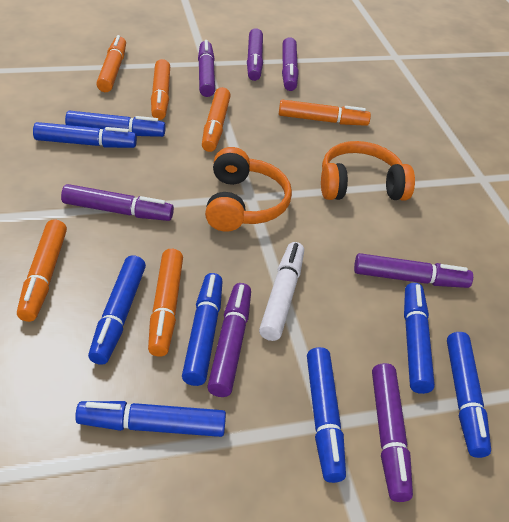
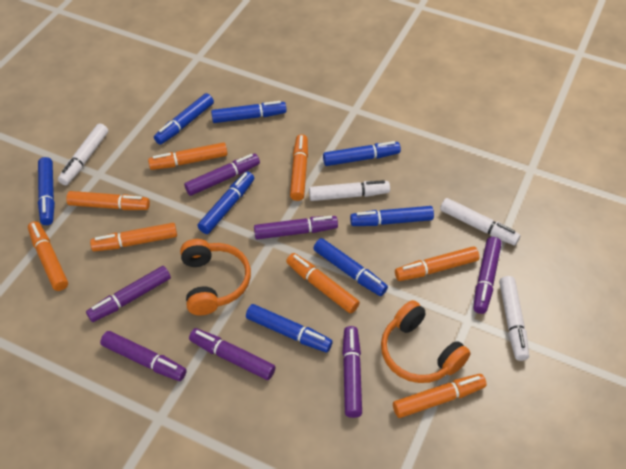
orange marker: 6 -> 8
white marker: 1 -> 4

